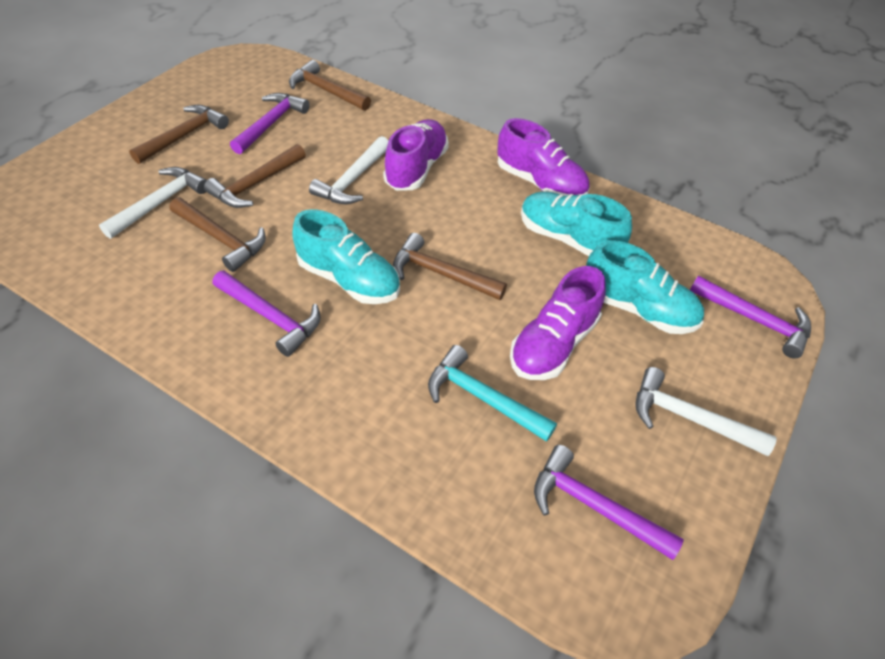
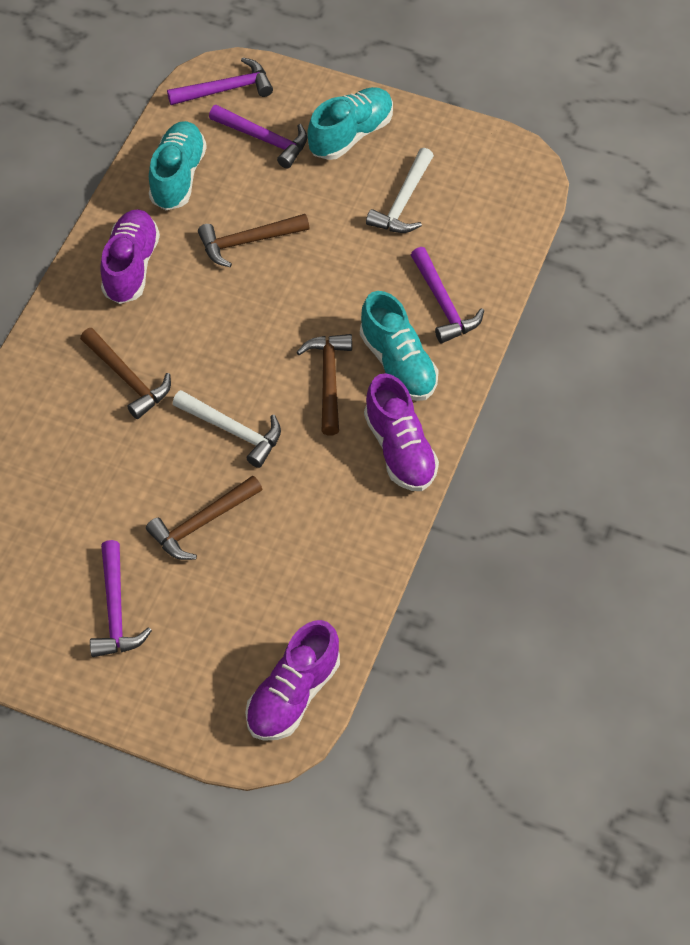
brown hammer: 5 -> 4
turquoise hammer: 1 -> 0
white hammer: 3 -> 2

